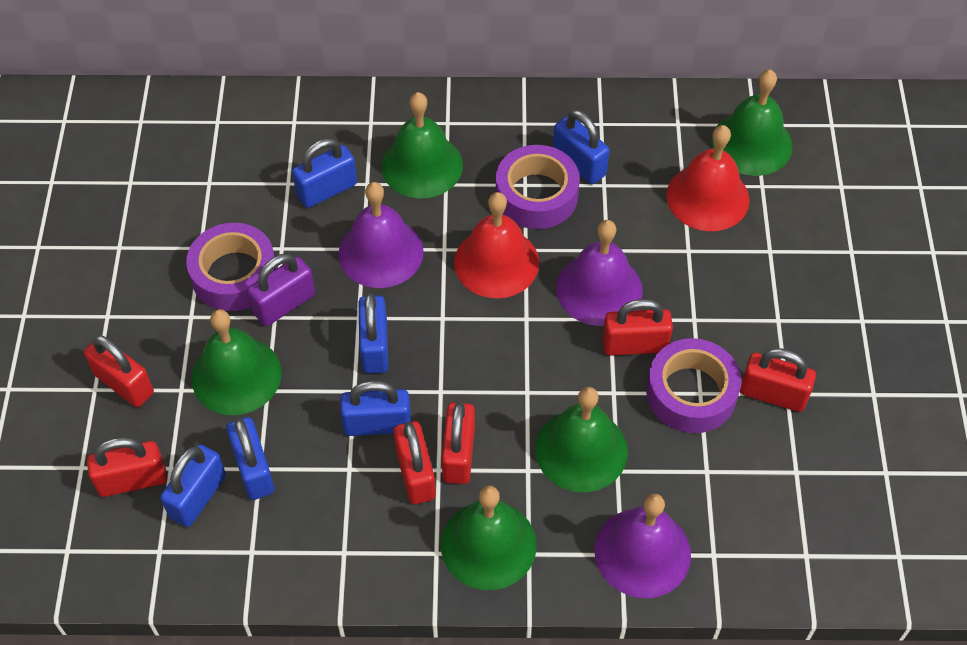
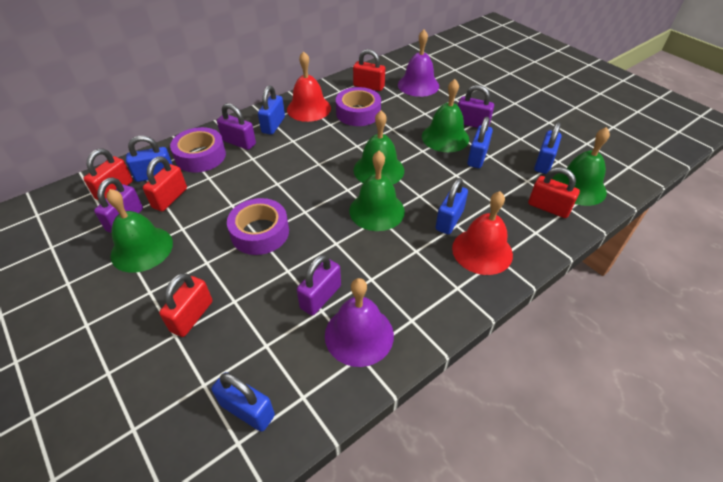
purple bell: 3 -> 2
purple padlock: 1 -> 4
red padlock: 6 -> 5

